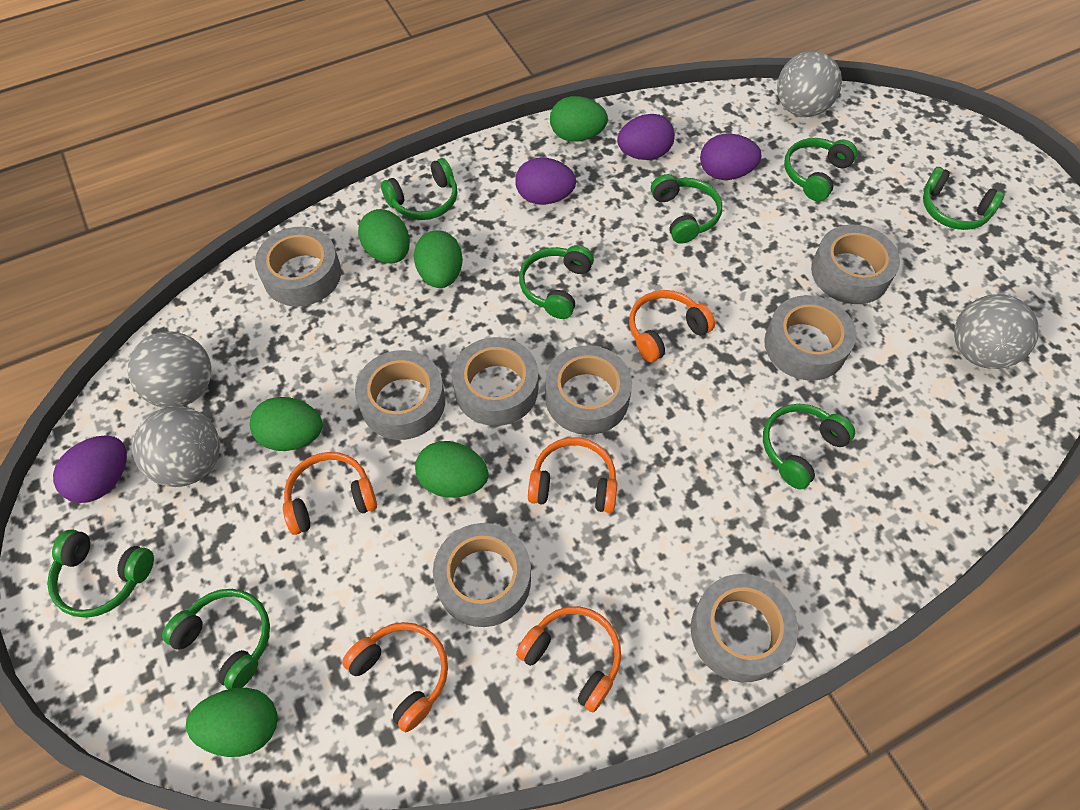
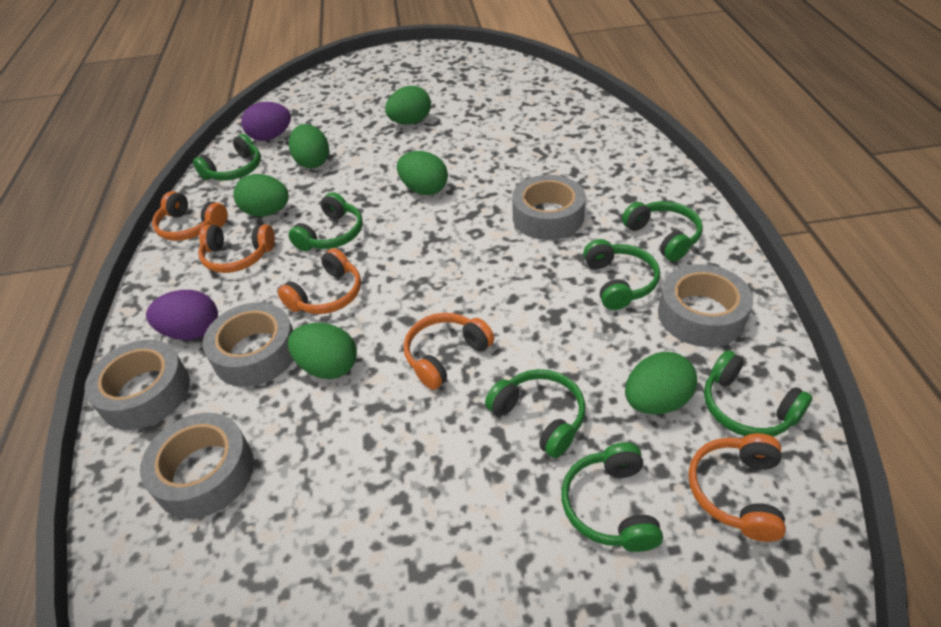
green headphones: 8 -> 7
grey ball: 4 -> 0
grey tape: 8 -> 5
purple egg: 4 -> 2

